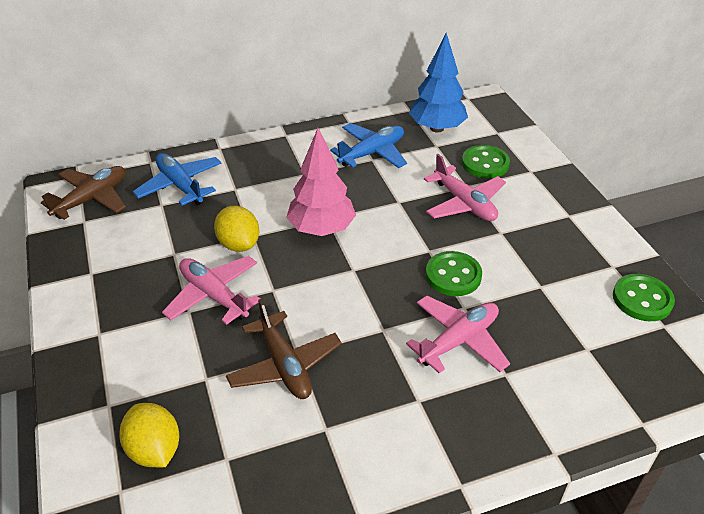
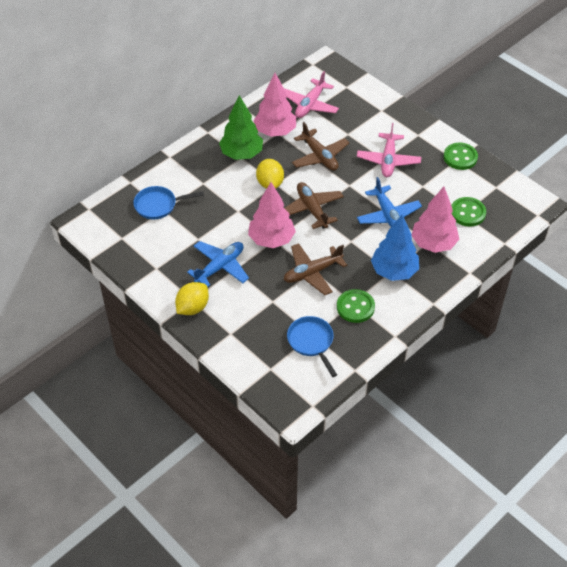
blue pan: 0 -> 2
brown plane: 2 -> 3
green tree: 0 -> 1
pink plane: 3 -> 2
pink tree: 1 -> 3

